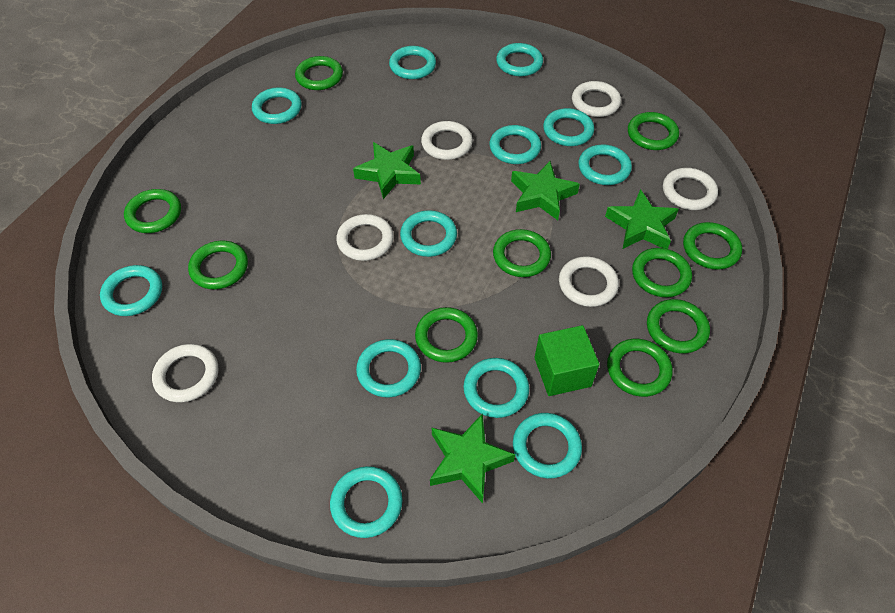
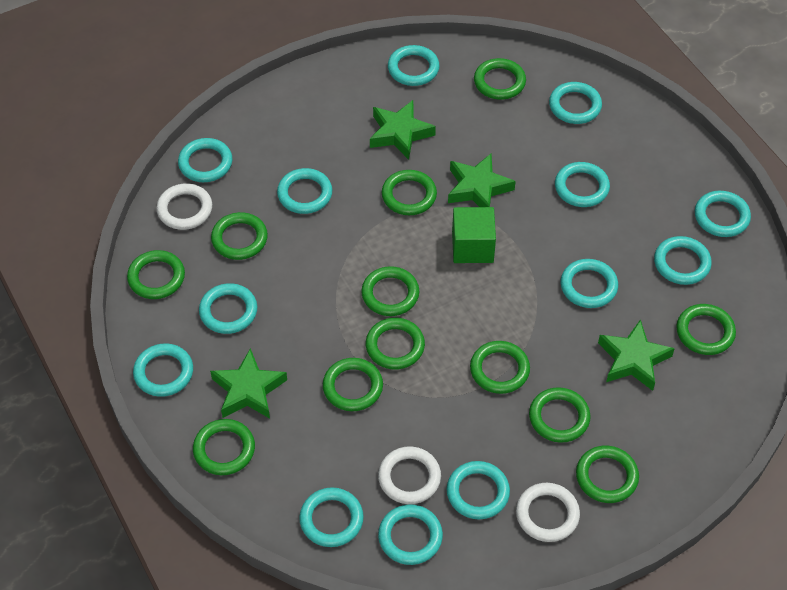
green ring: 10 -> 12
turquoise ring: 12 -> 13
white ring: 6 -> 3

